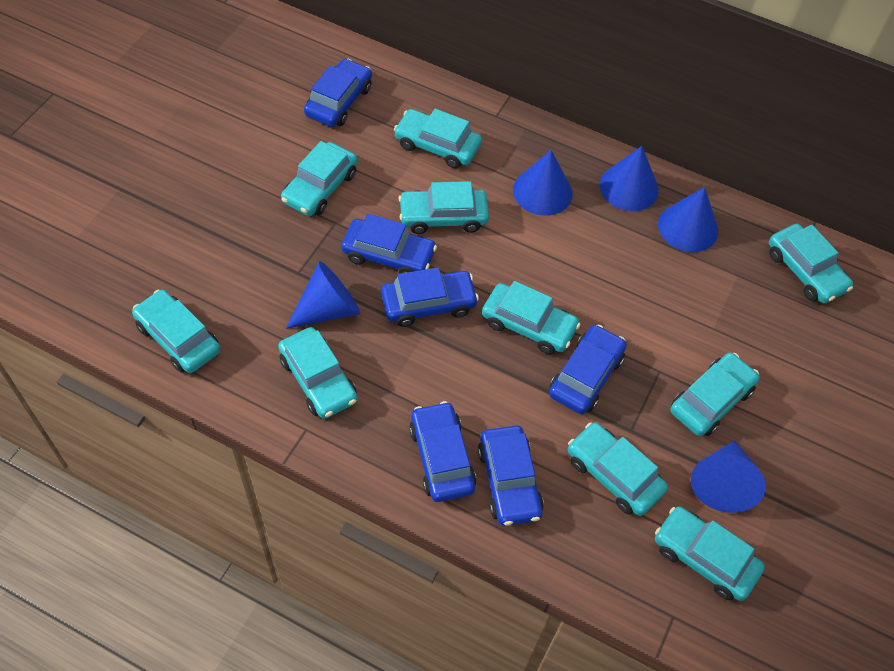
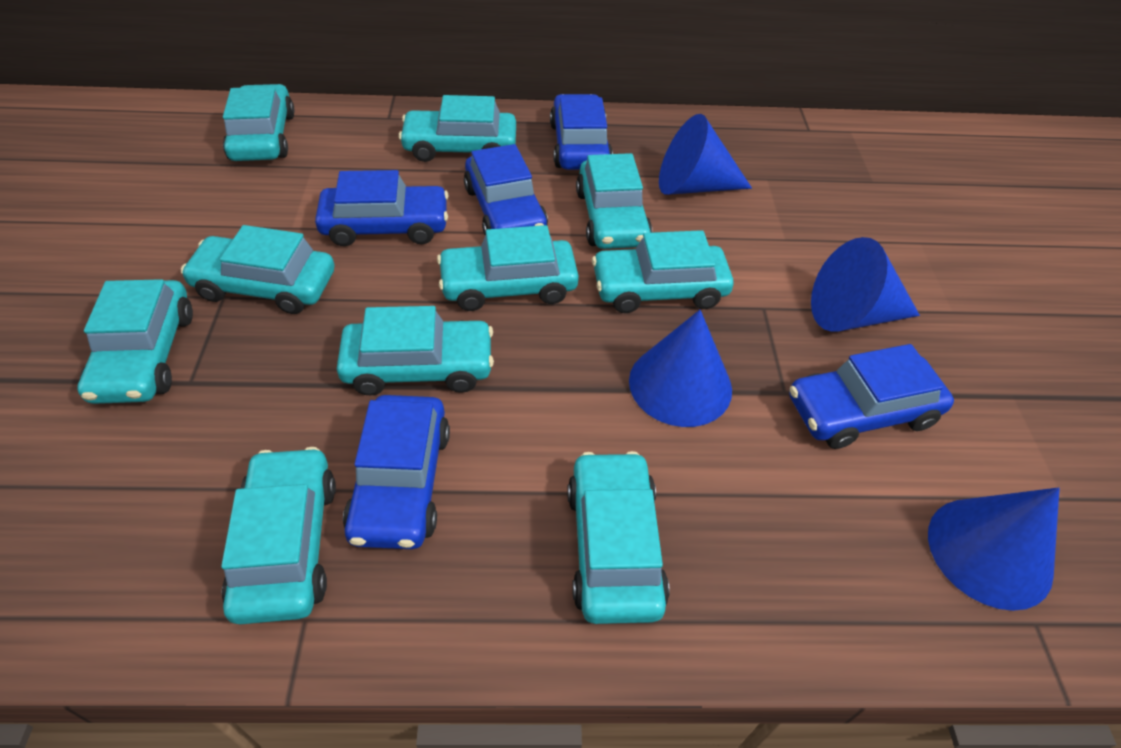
blue car: 6 -> 5
blue cone: 5 -> 4

